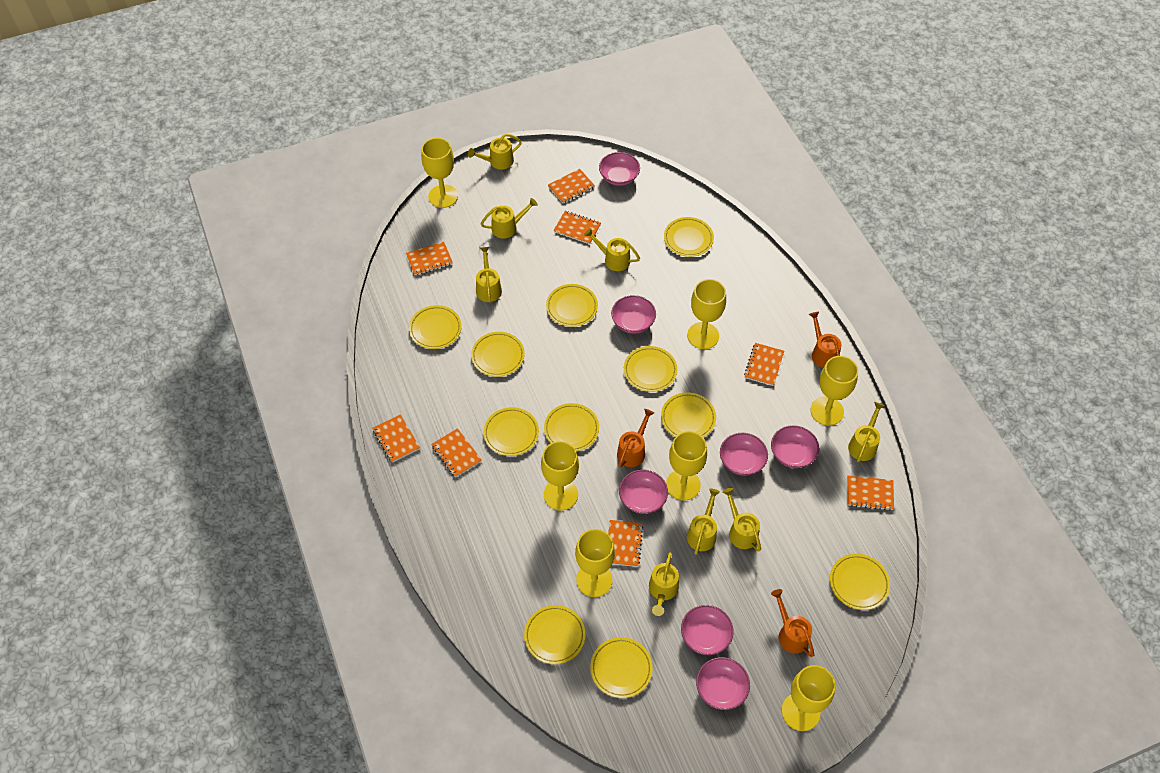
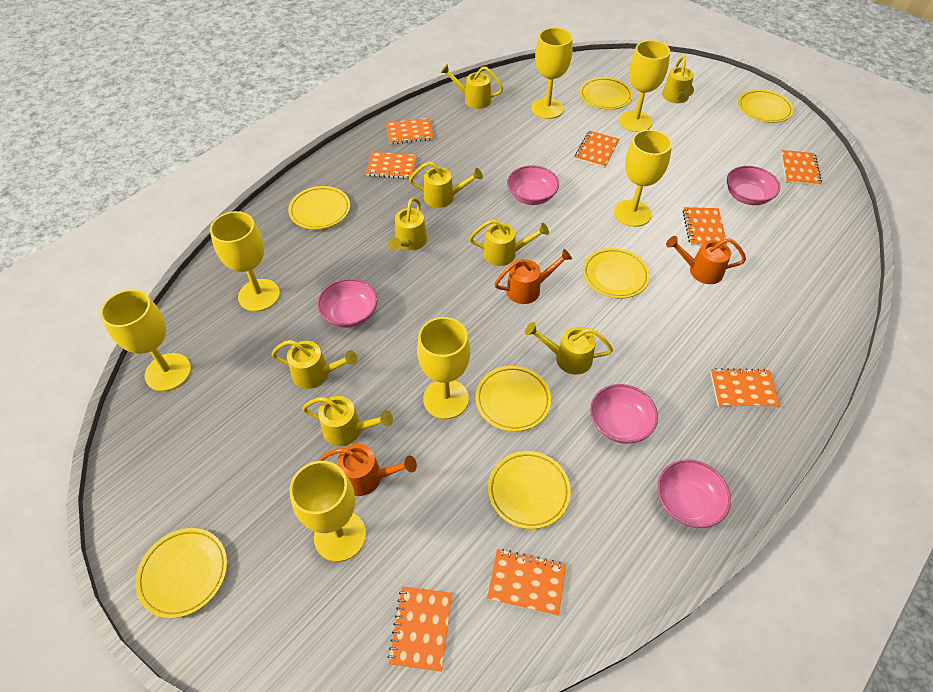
pink bowl: 7 -> 5
yellow plate: 11 -> 7

